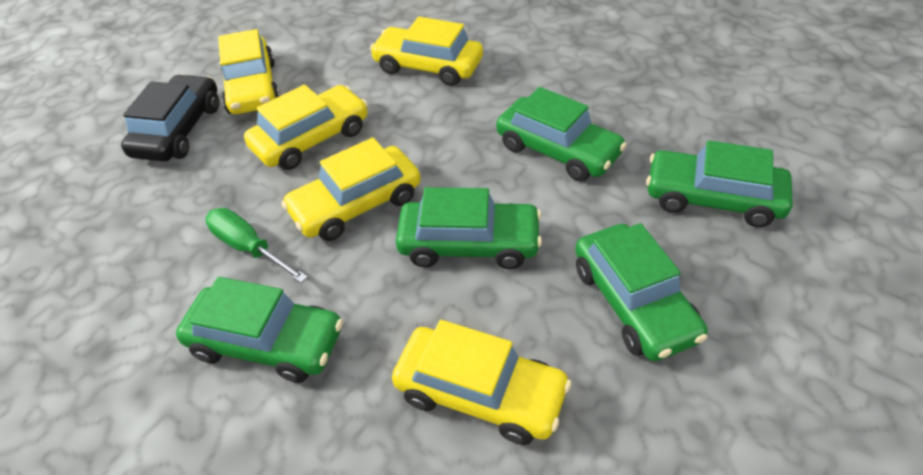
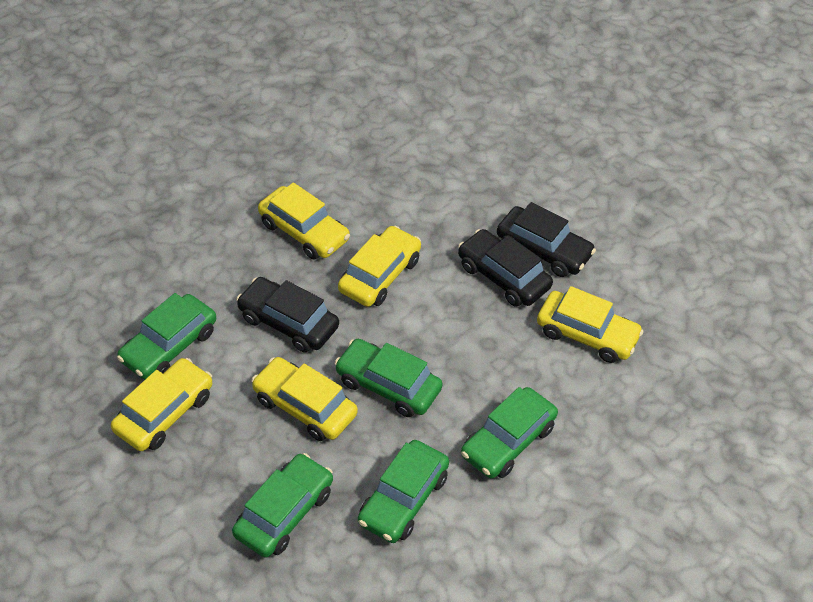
black car: 1 -> 3
green screwdriver: 1 -> 0

